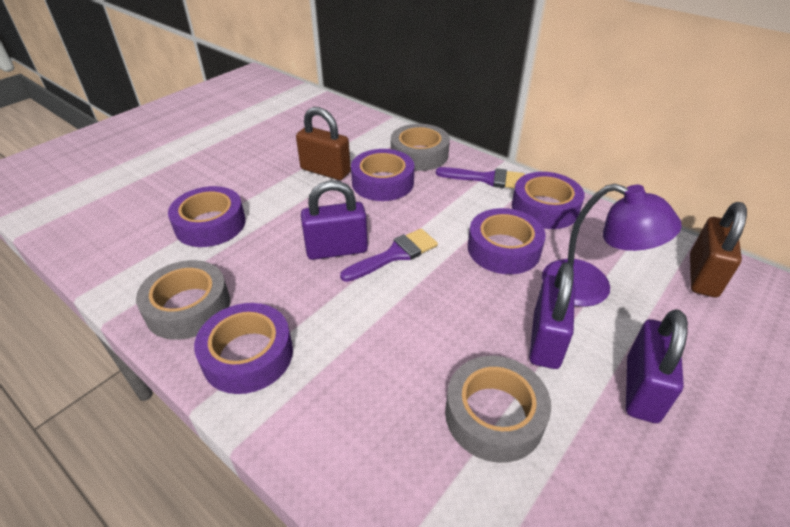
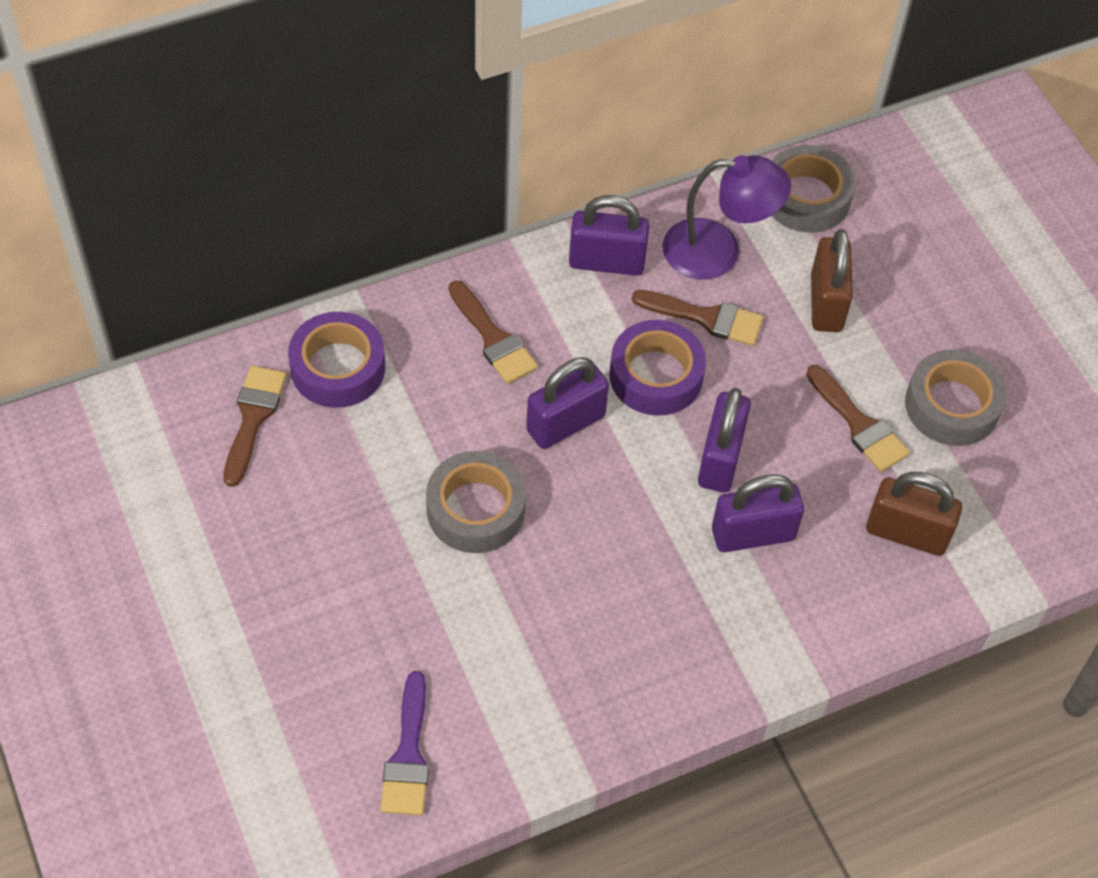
brown brush: 0 -> 4
purple brush: 2 -> 1
purple padlock: 3 -> 4
purple tape: 5 -> 2

